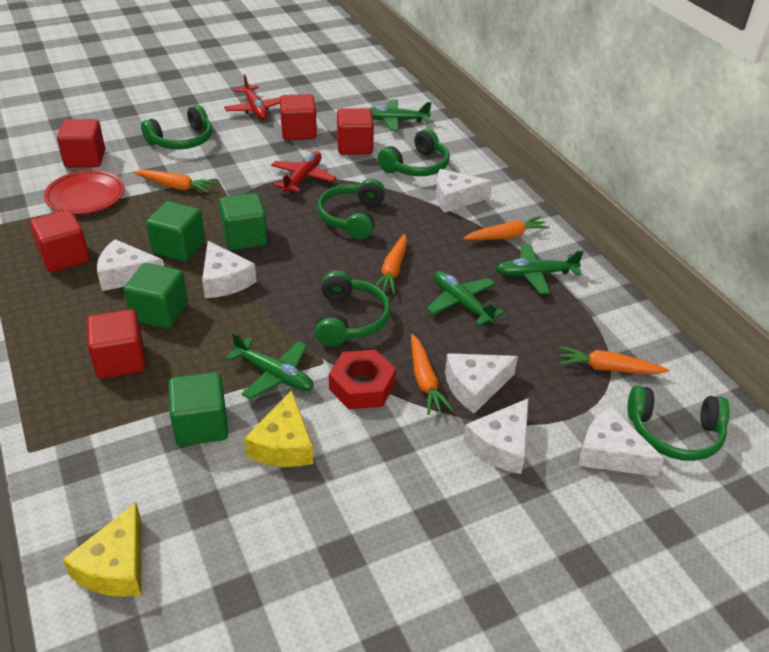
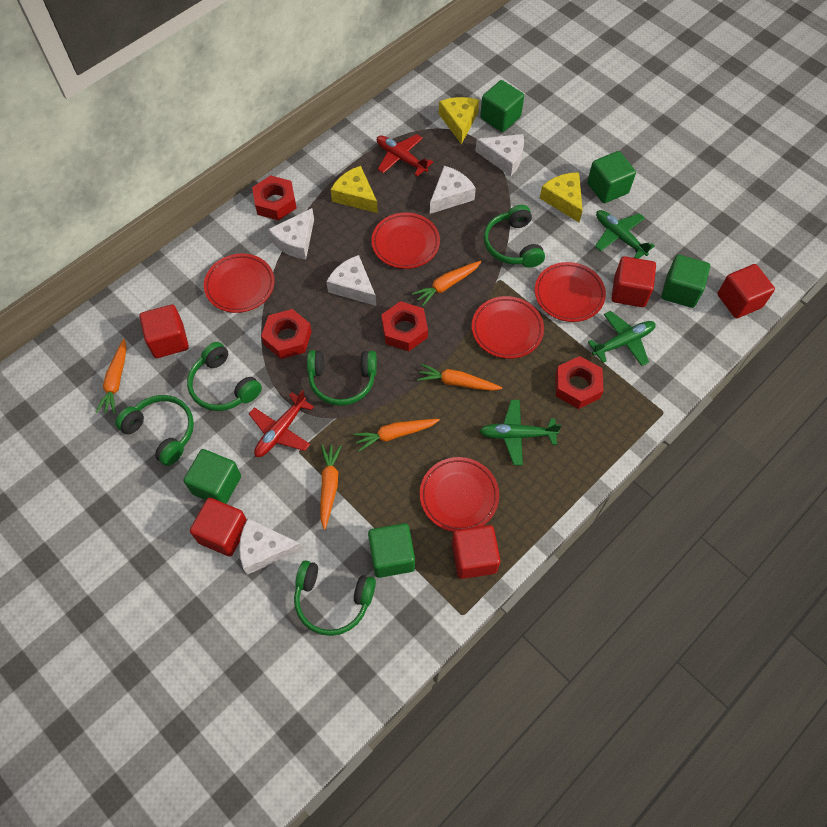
green cube: 4 -> 5
green plane: 4 -> 3
red nut: 1 -> 4
red plate: 1 -> 5
white cheese: 6 -> 5
yellow cheese: 2 -> 3

